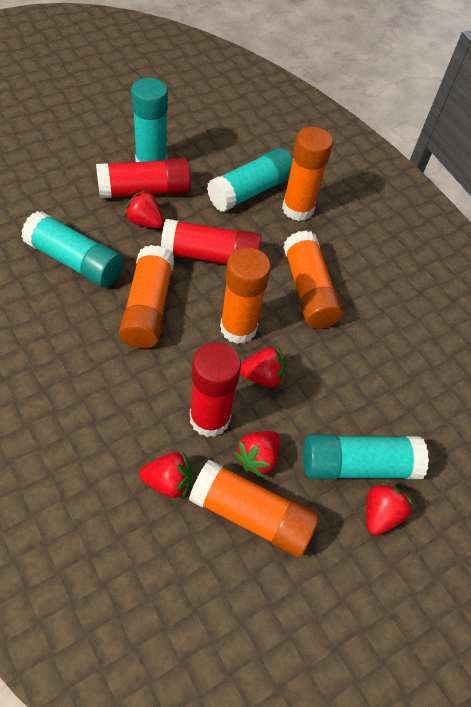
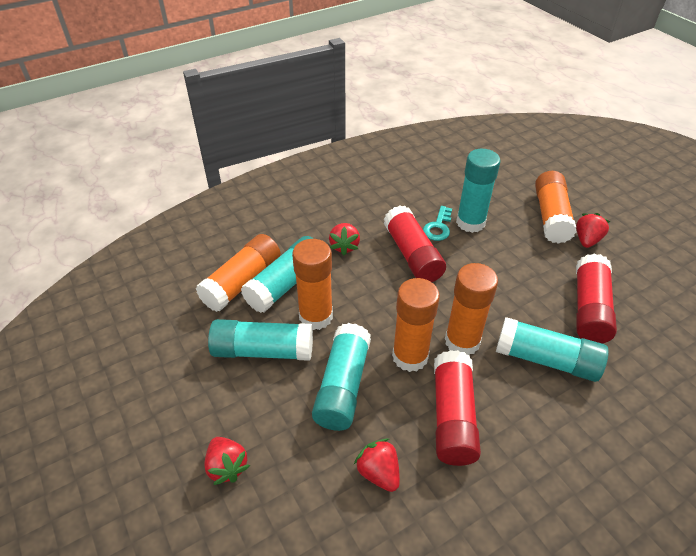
red strawberry: 5 -> 4
turquoise glue stick: 4 -> 5
turquoise key: 0 -> 1

